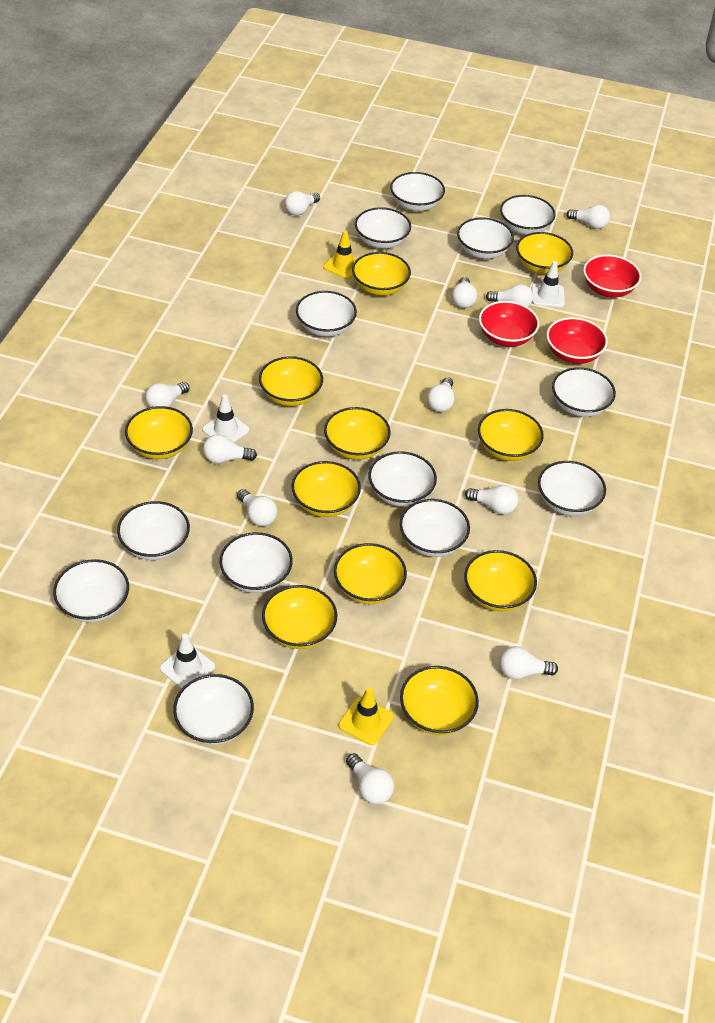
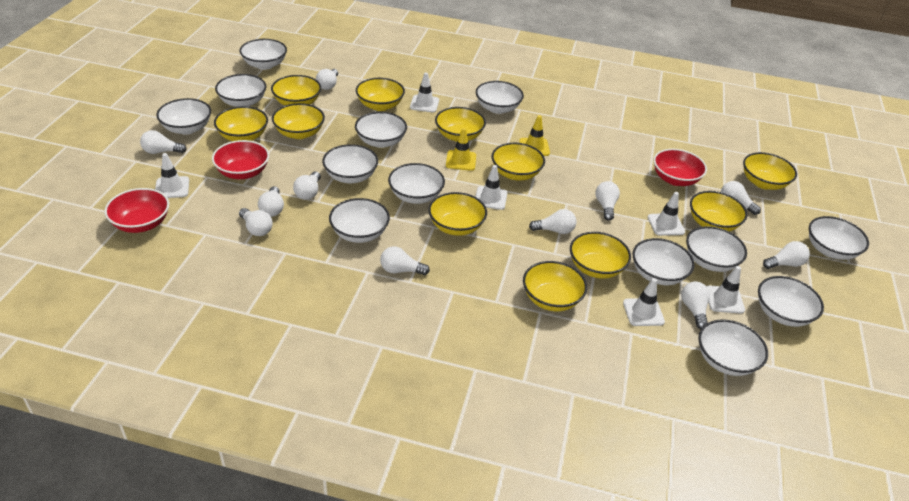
white traffic cone: 3 -> 6

